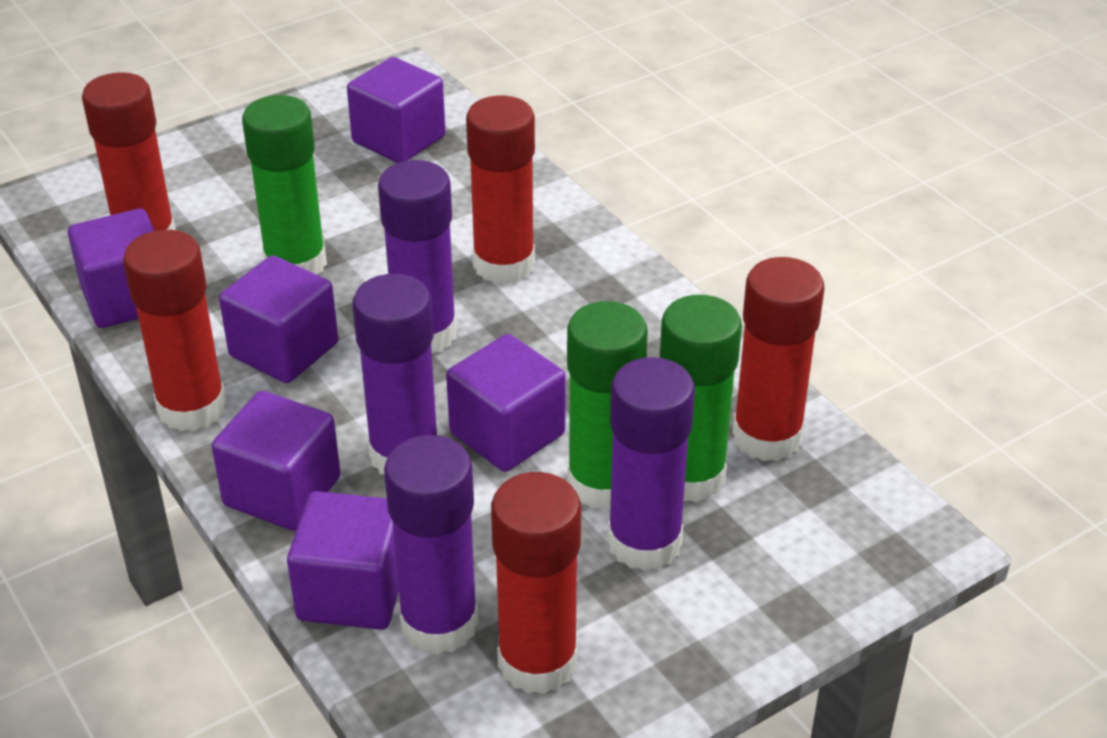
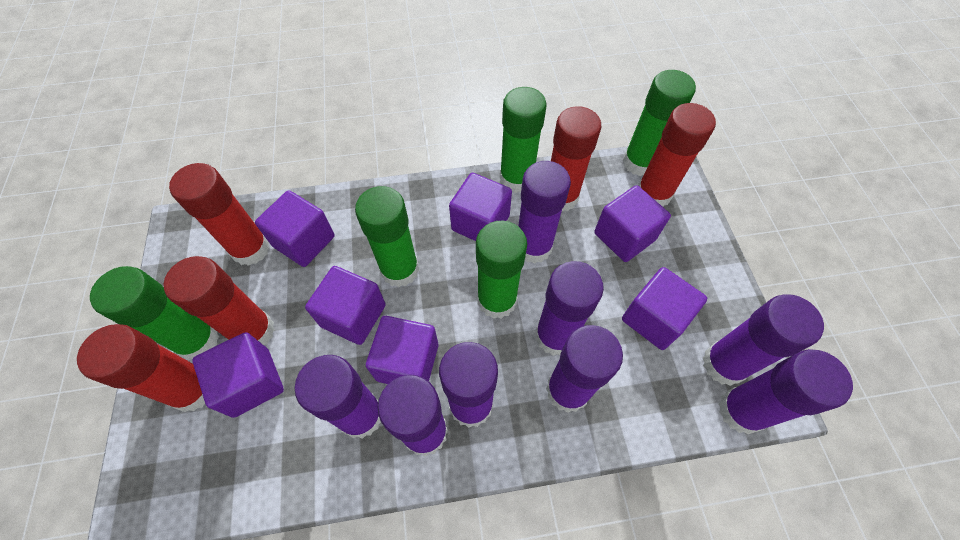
green glue stick: 3 -> 5
purple cube: 6 -> 7
purple glue stick: 4 -> 8

